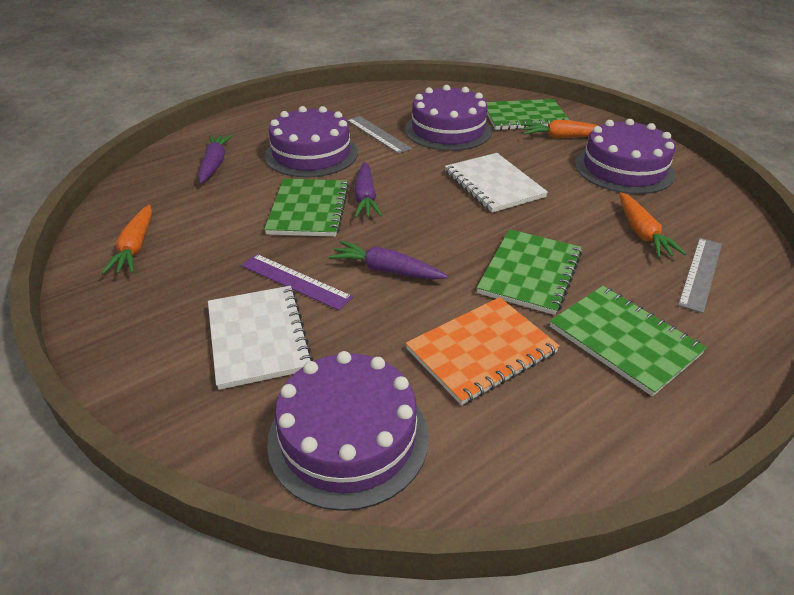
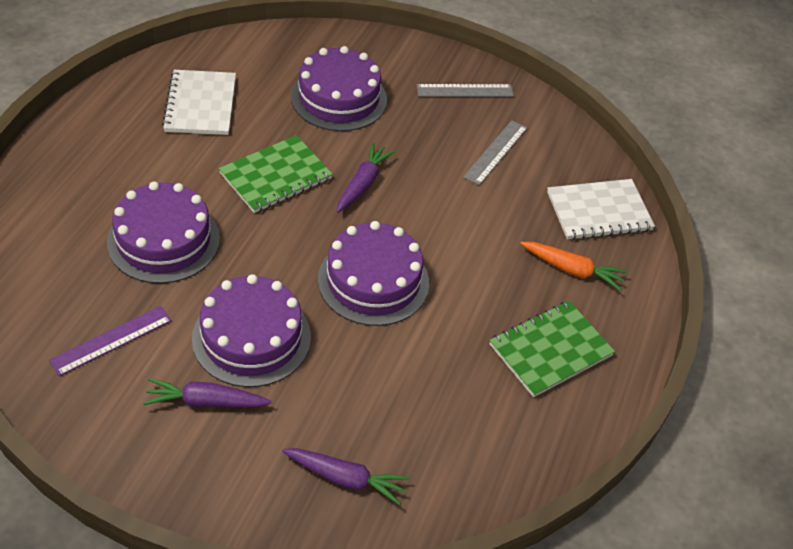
green notebook: 4 -> 2
orange carrot: 3 -> 1
orange notebook: 1 -> 0

